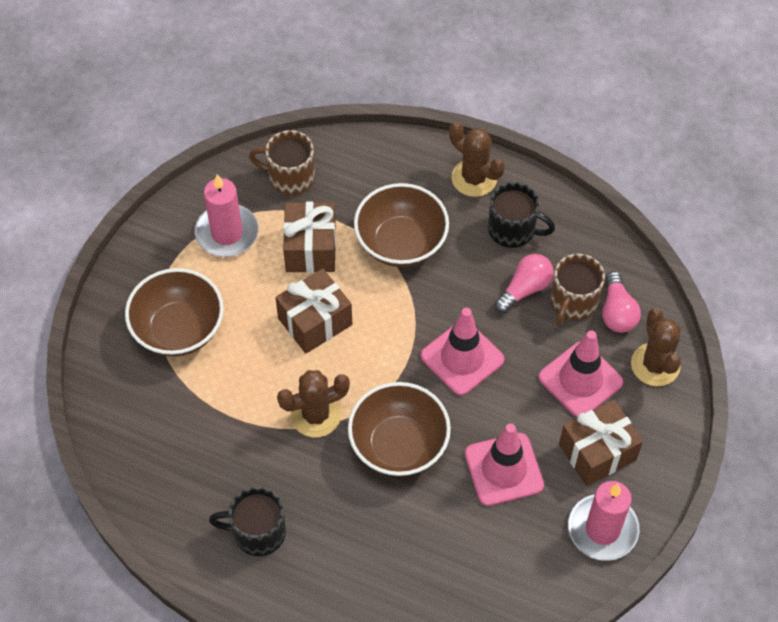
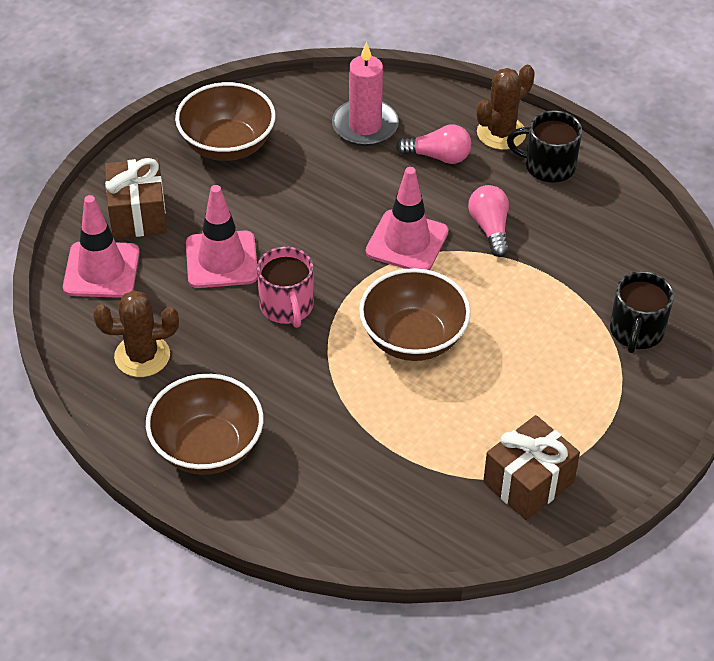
brown cactus: 3 -> 2
brown gift: 3 -> 2
brown mug: 2 -> 0
pink candle: 2 -> 1
pink mug: 0 -> 1

